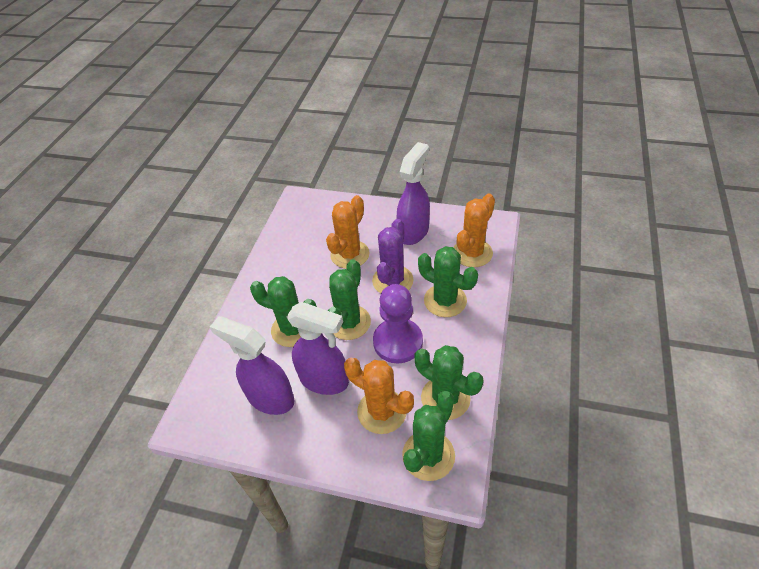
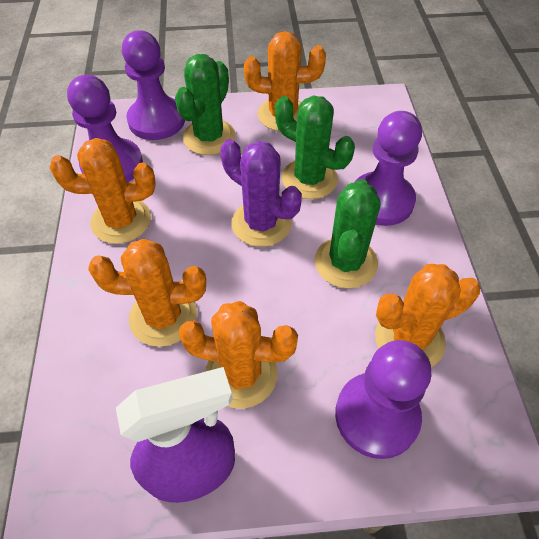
green cactus: 5 -> 3
orange cactus: 3 -> 5
purple pawn: 1 -> 4
purple spray bottle: 3 -> 1

